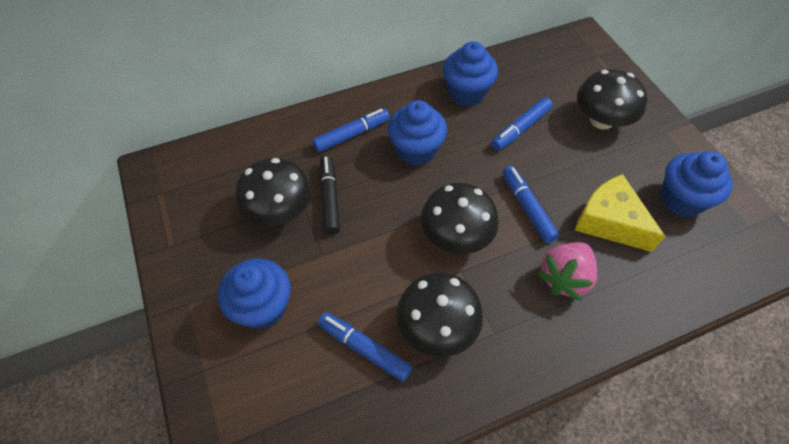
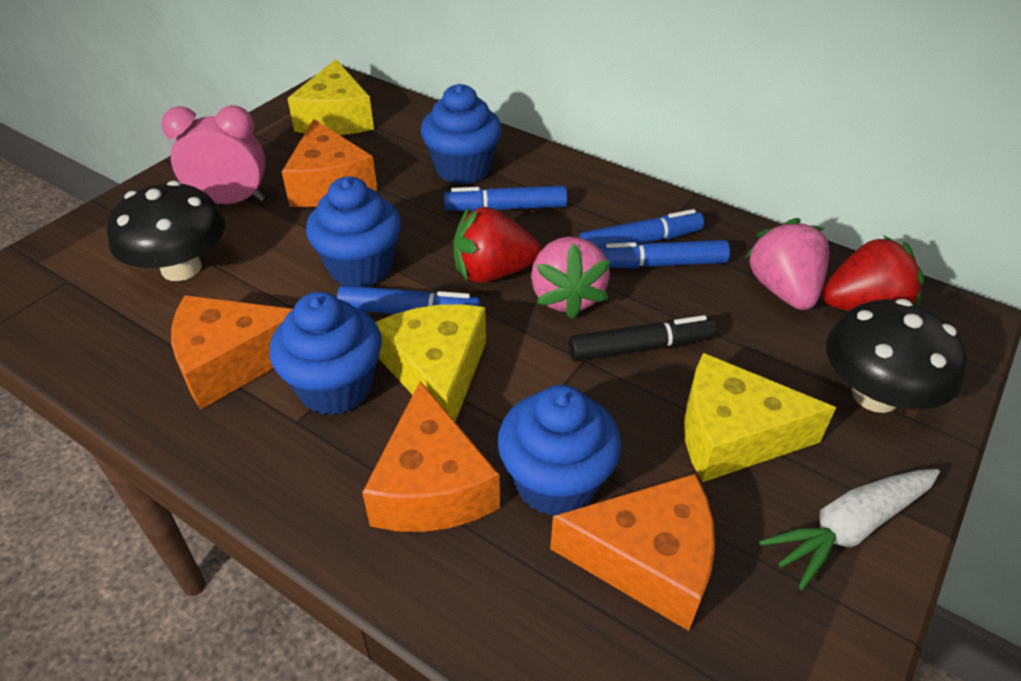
black mushroom: 4 -> 2
orange cheese: 0 -> 4
pink clock: 0 -> 1
pink strawberry: 1 -> 2
red strawberry: 0 -> 2
white carrot: 0 -> 1
yellow cheese: 1 -> 3

